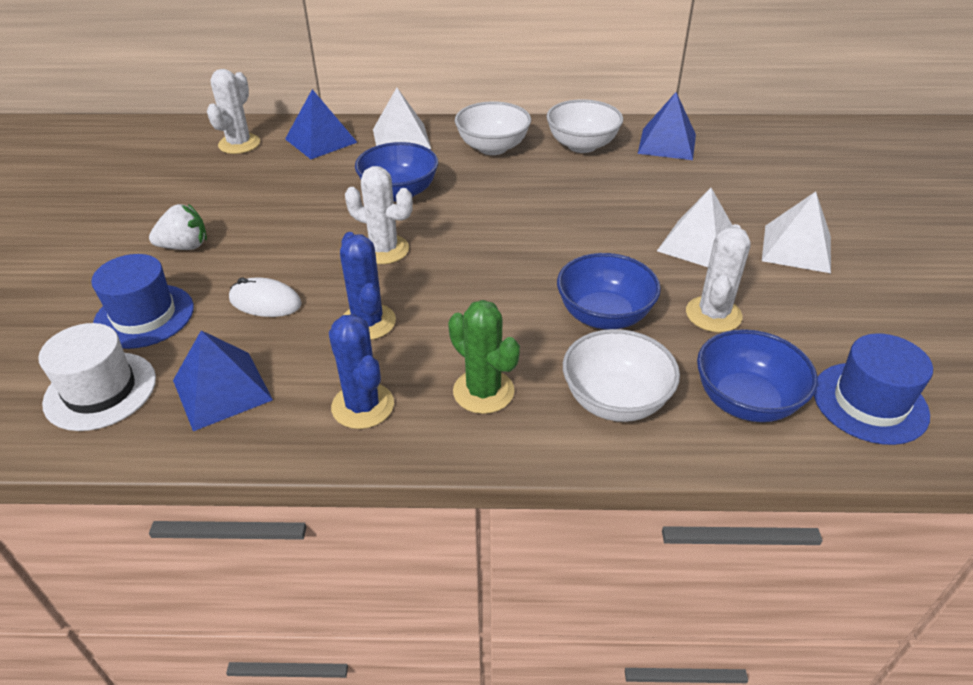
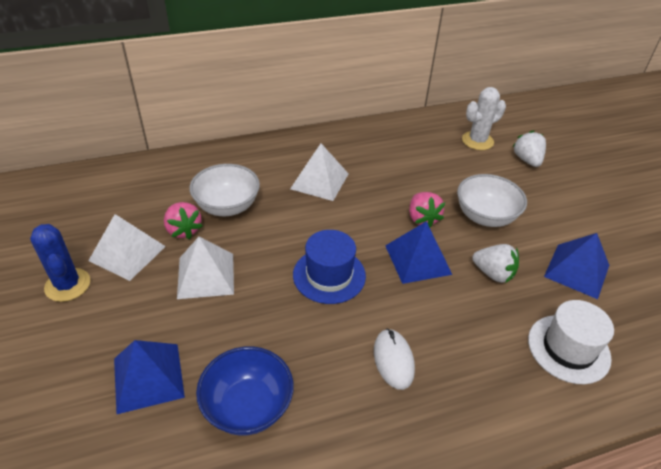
blue bowl: 3 -> 1
blue cactus: 2 -> 1
blue hat: 2 -> 1
green cactus: 1 -> 0
pink strawberry: 0 -> 2
white bowl: 3 -> 2
white cactus: 3 -> 1
white strawberry: 1 -> 2

